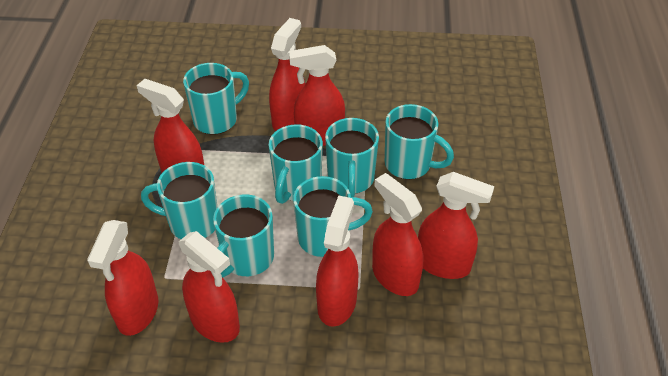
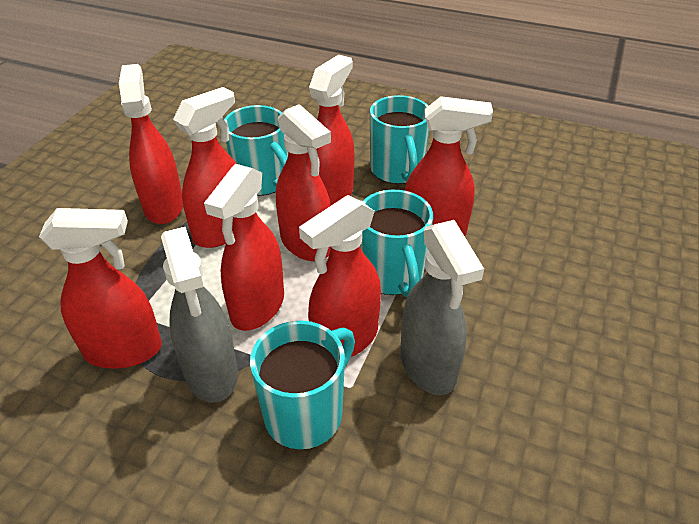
grey spray bottle: 0 -> 2
turquoise mug: 7 -> 4

